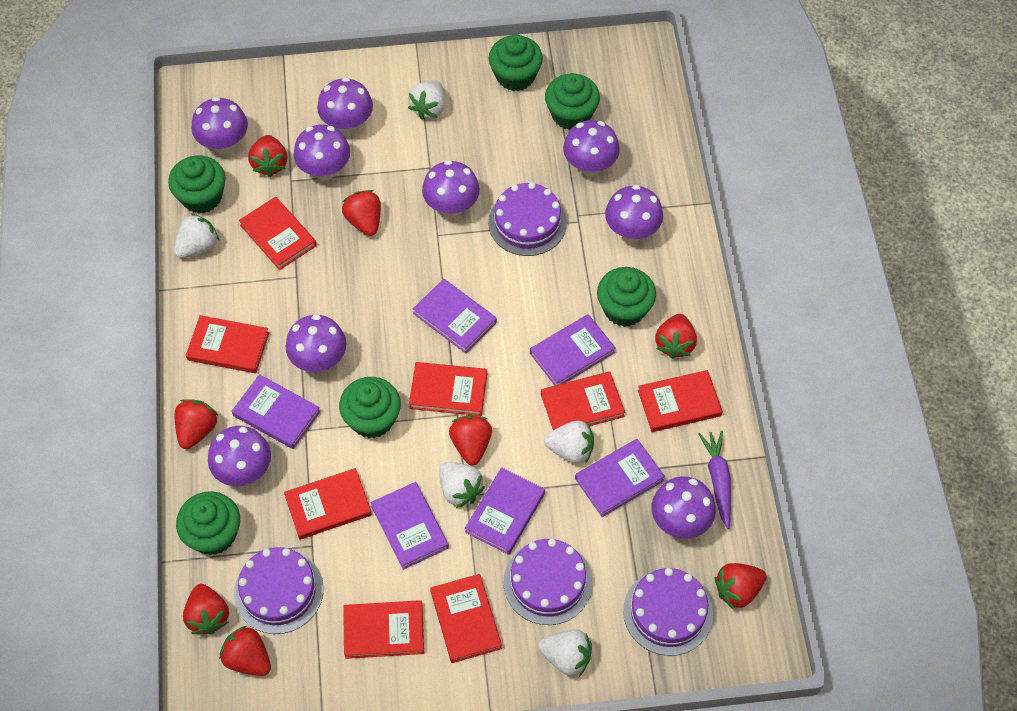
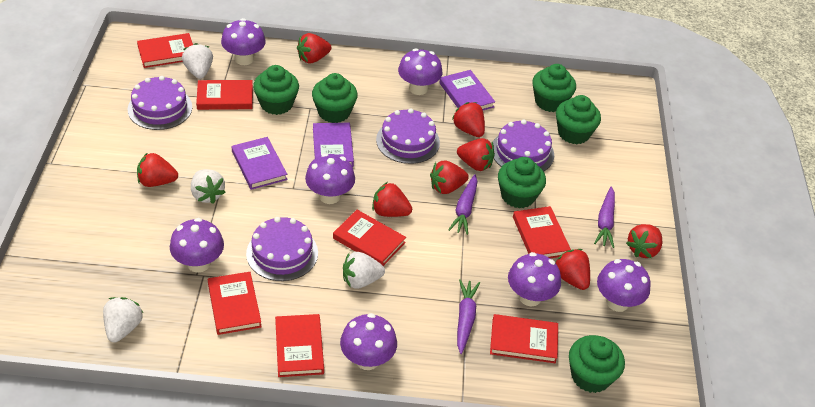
purple book: 6 -> 3
purple carrot: 1 -> 3
purple mushroom: 9 -> 7
red book: 8 -> 7
white strawberry: 5 -> 4

